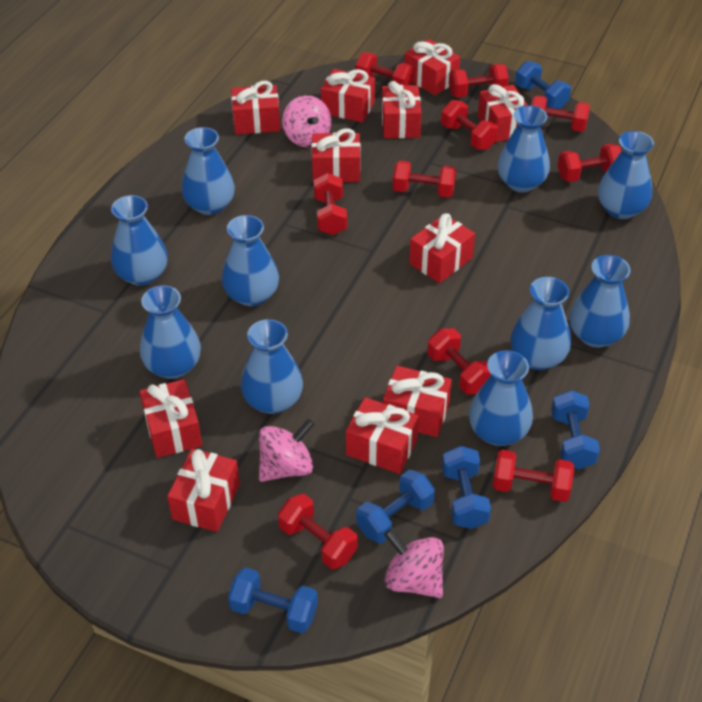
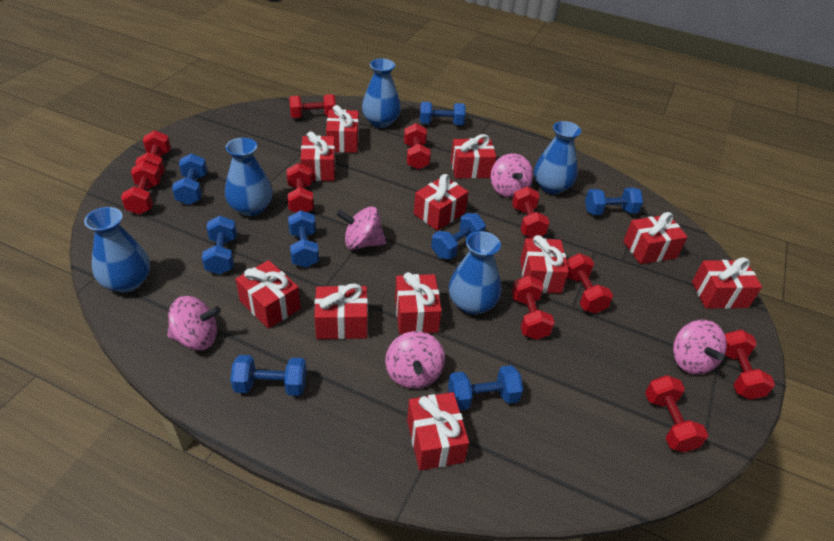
blue dumbbell: 5 -> 8
blue vase: 10 -> 5
pink spinning top: 3 -> 5

